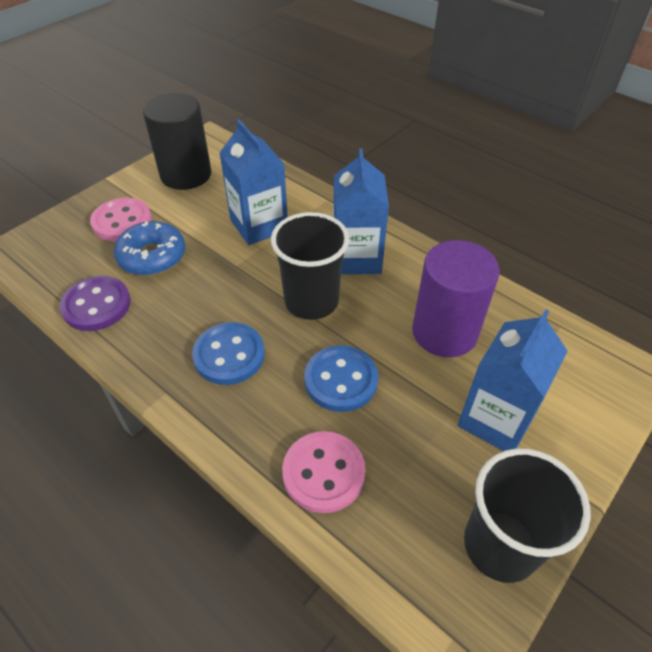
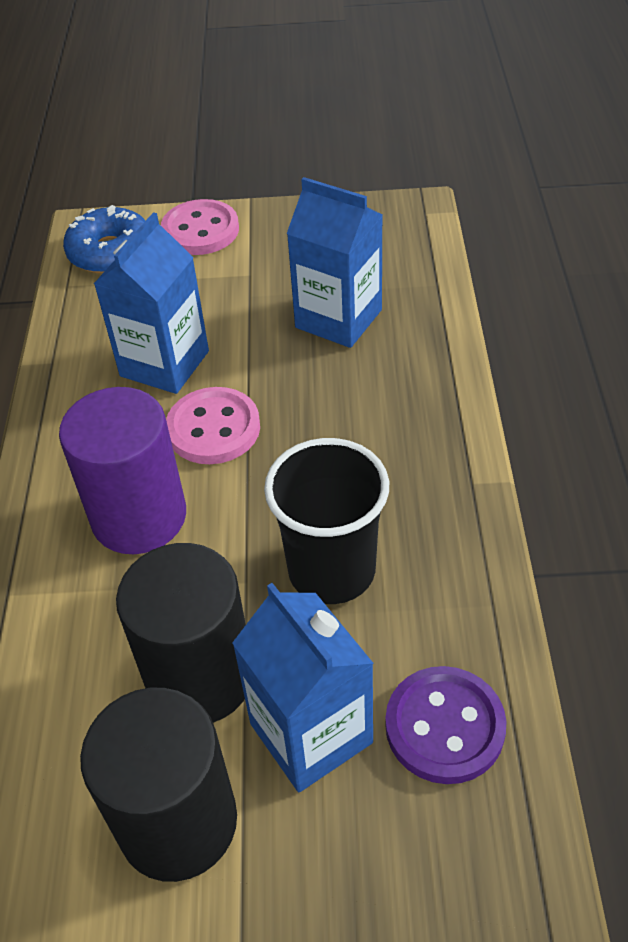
black cup: 2 -> 1
black cylinder: 1 -> 2
blue button: 2 -> 0

